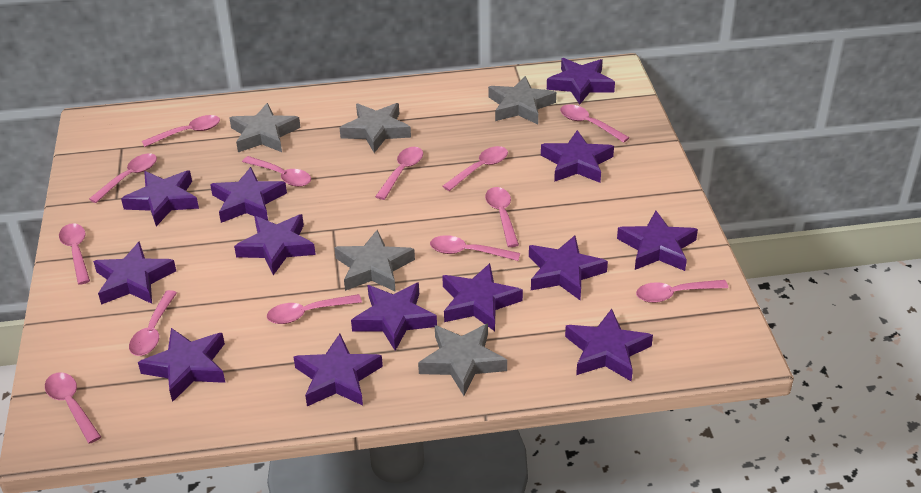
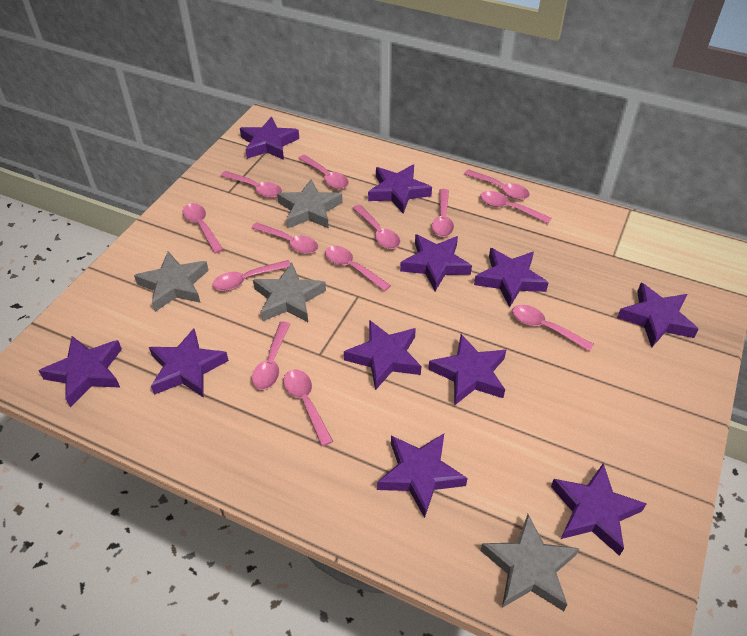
grey star: 5 -> 4
purple star: 13 -> 11

